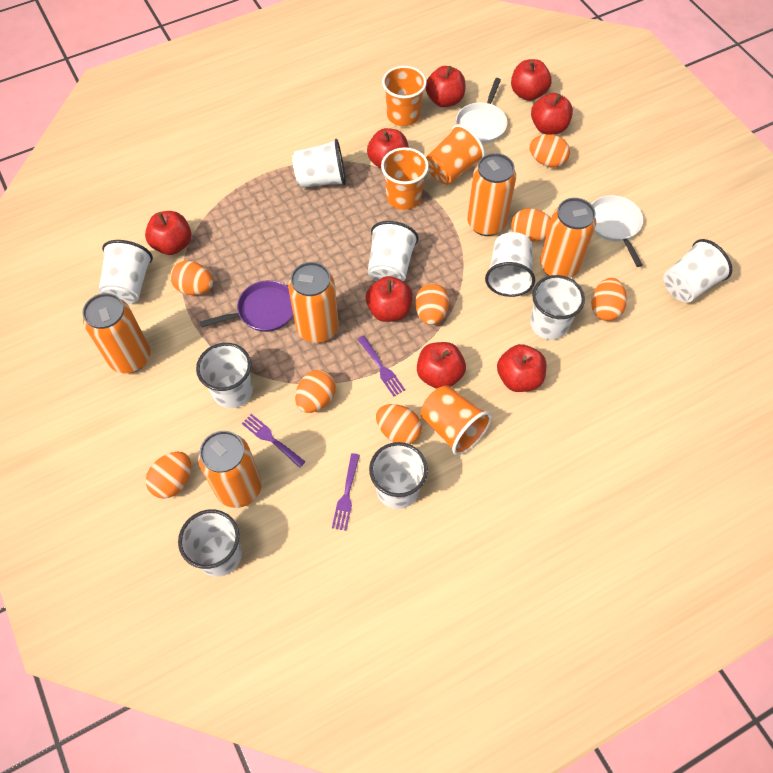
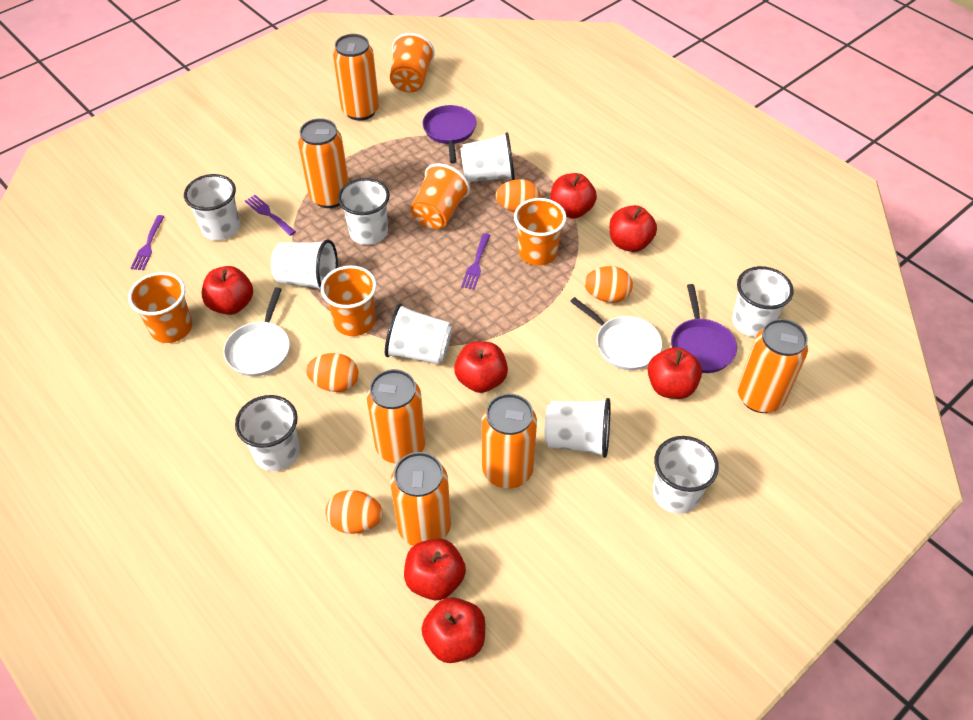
orange can: 5 -> 6
orange cup: 4 -> 5
orange egg: 8 -> 4
purple pan: 1 -> 2
red apple: 8 -> 7

